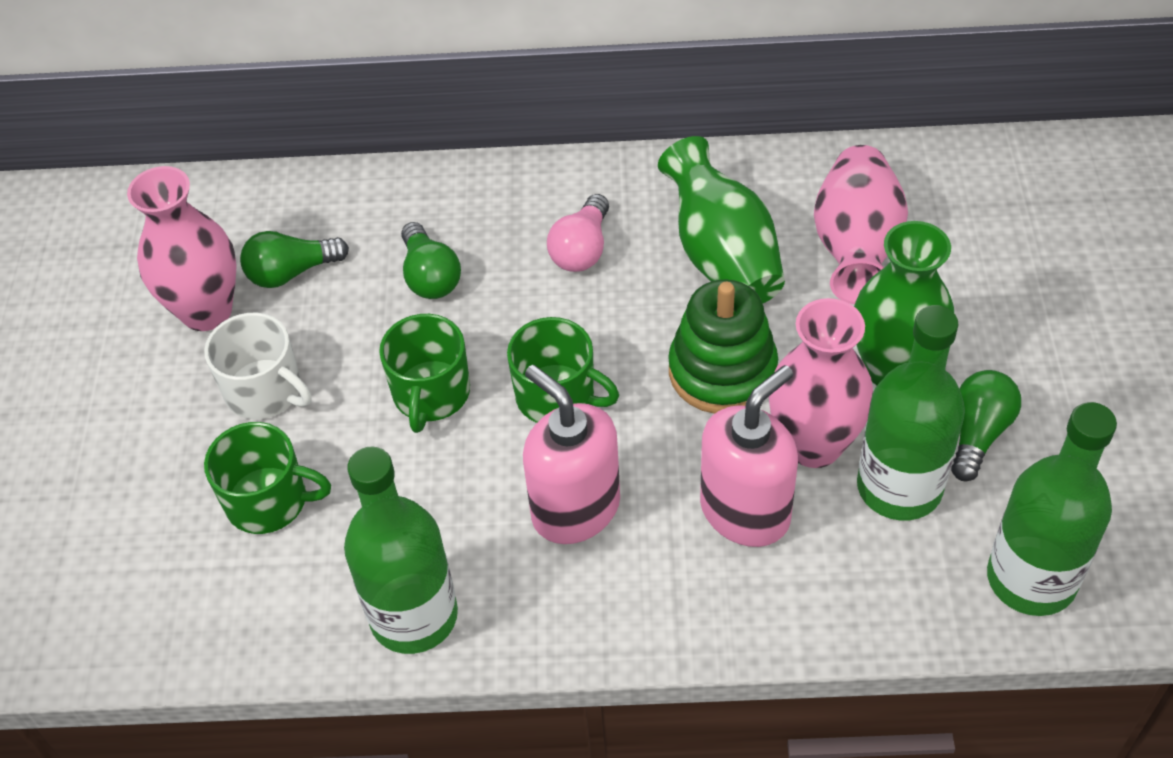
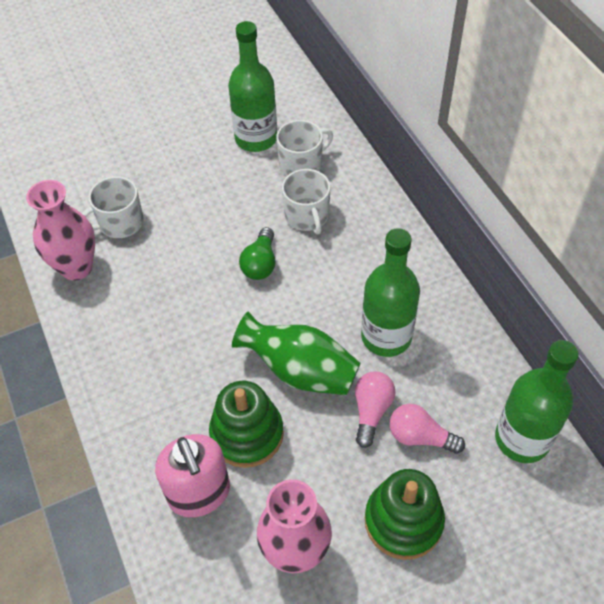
green light bulb: 3 -> 1
green mug: 3 -> 0
green stacking toy: 1 -> 2
green vase: 2 -> 1
pink light bulb: 1 -> 2
pink soap dispenser: 2 -> 1
pink vase: 3 -> 2
white mug: 1 -> 3

